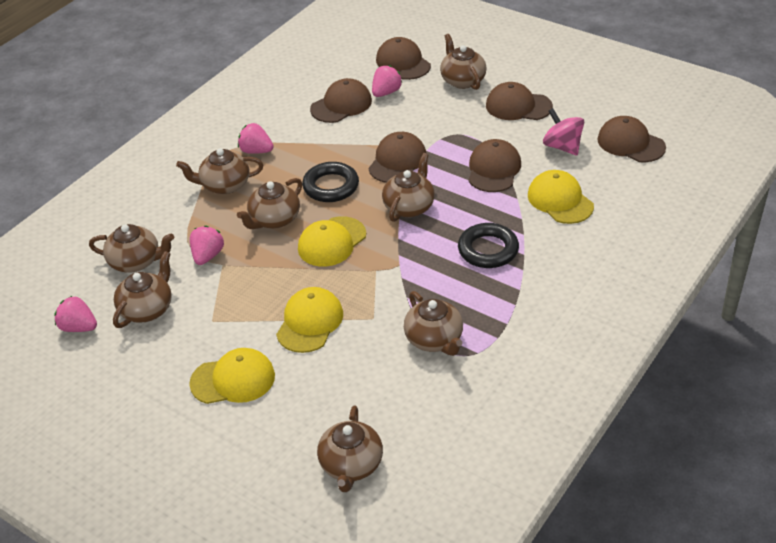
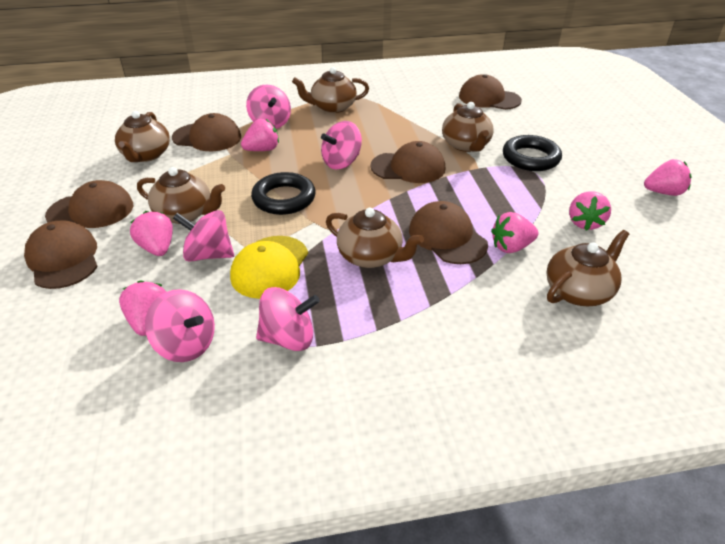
brown teapot: 8 -> 6
pink spinning top: 1 -> 5
pink strawberry: 4 -> 6
yellow cap: 4 -> 1

